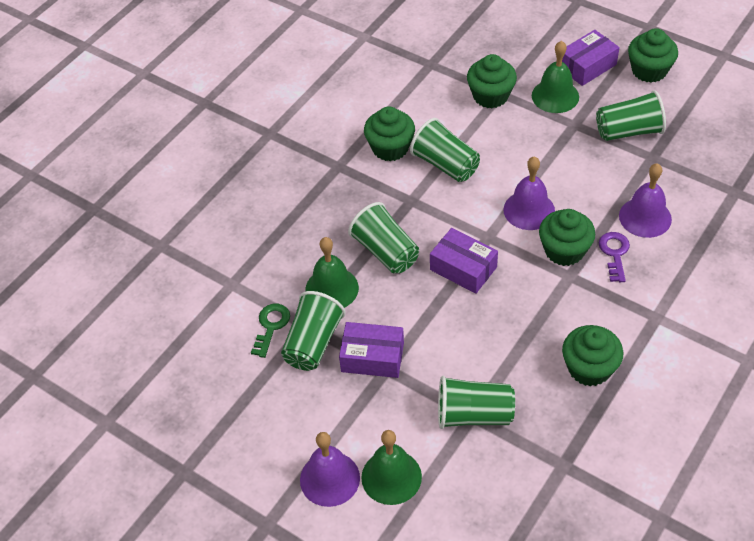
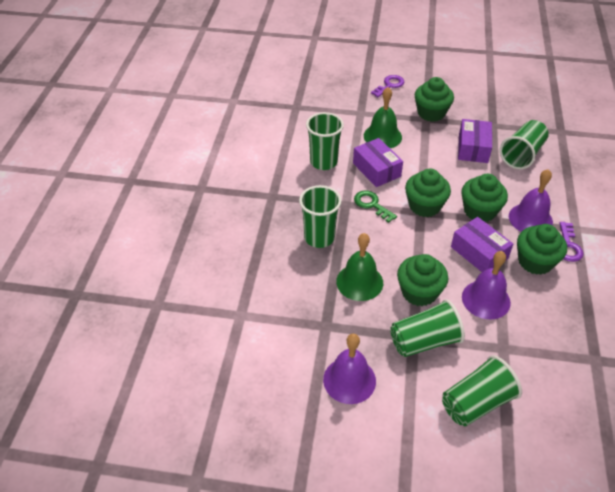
green bell: 3 -> 2
purple key: 1 -> 2

